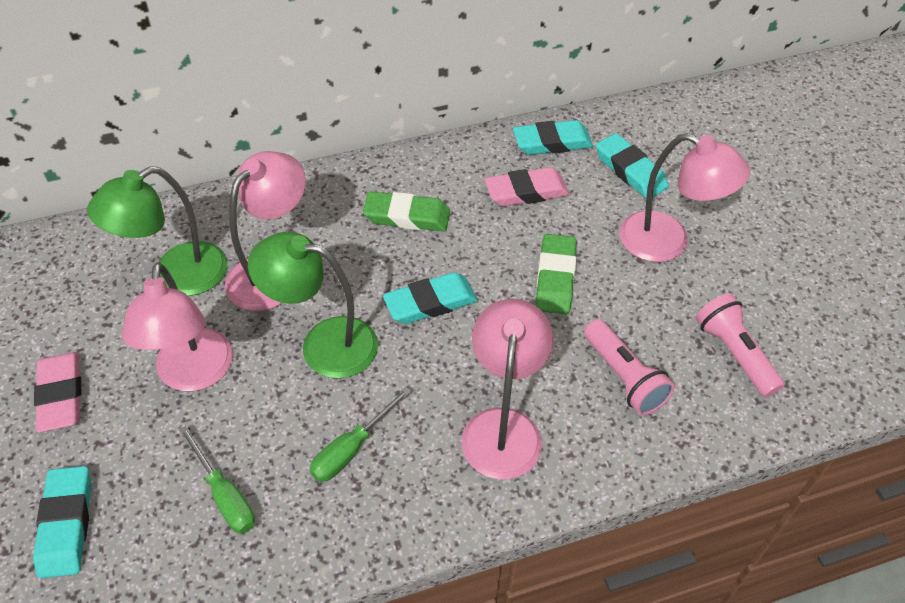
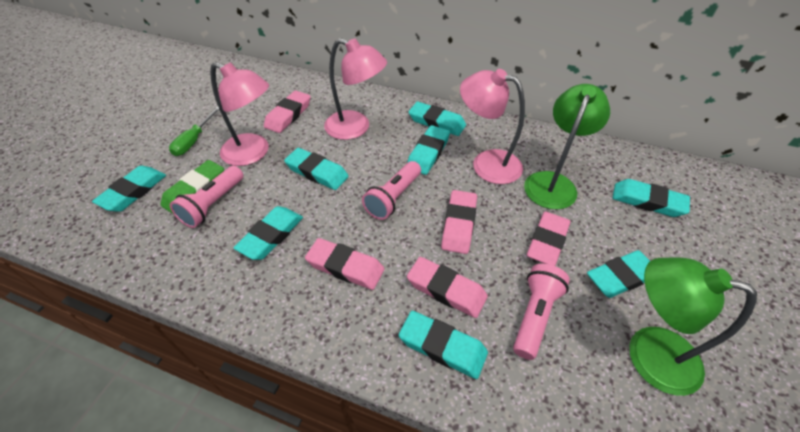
green eraser: 2 -> 1
green screwdriver: 2 -> 1
pink eraser: 2 -> 5
pink flashlight: 2 -> 3
pink lamp: 4 -> 3
turquoise eraser: 4 -> 8

